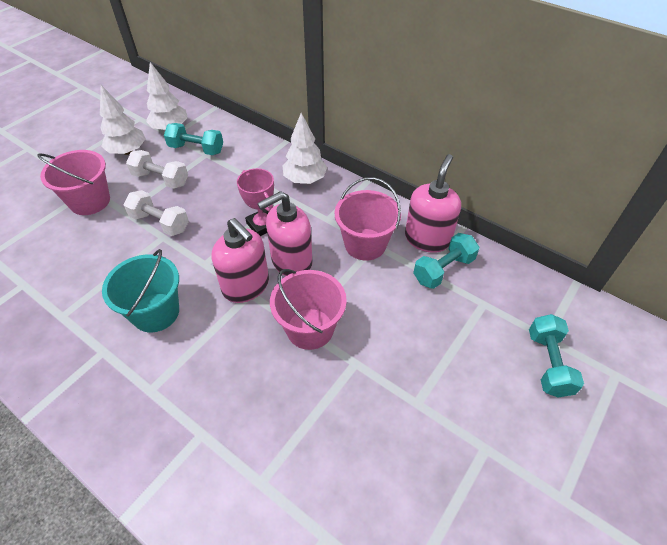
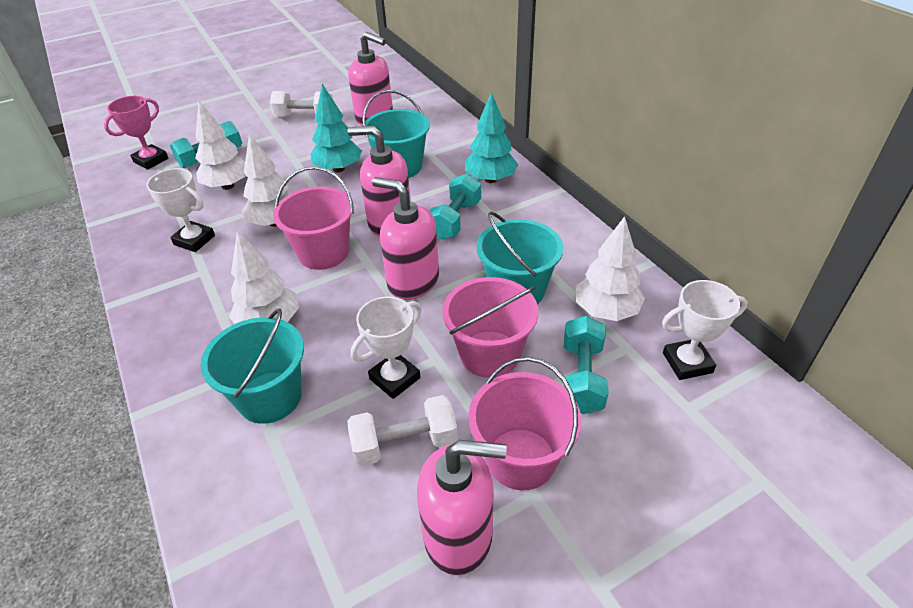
pink soap dispenser: 3 -> 4
turquoise bucket: 1 -> 3
turquoise tree: 0 -> 2
white tree: 3 -> 4
white trophy: 0 -> 3

